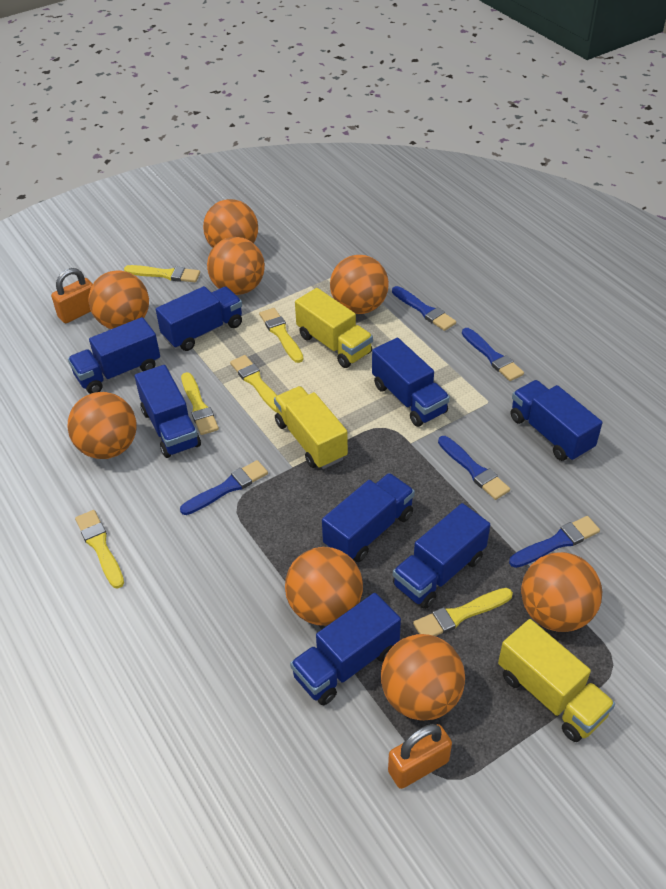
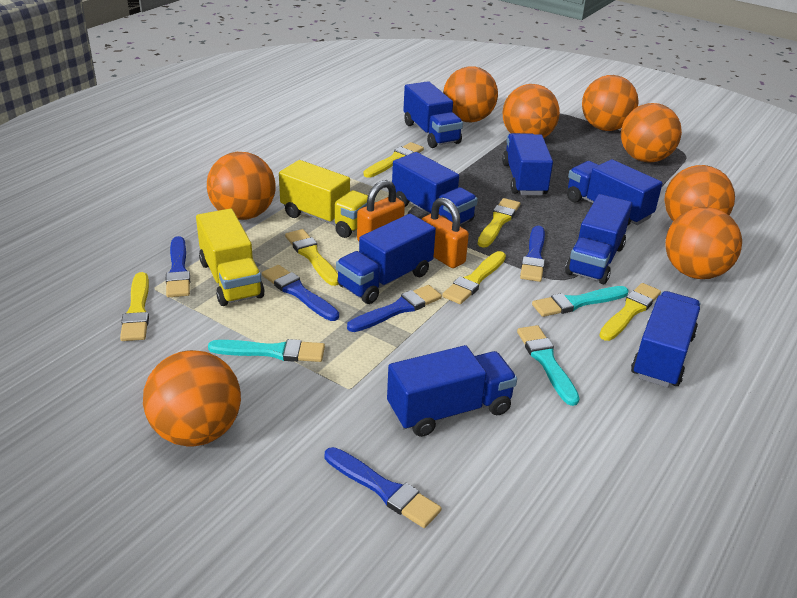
turquoise brush: 0 -> 3
yellow truck: 3 -> 2

